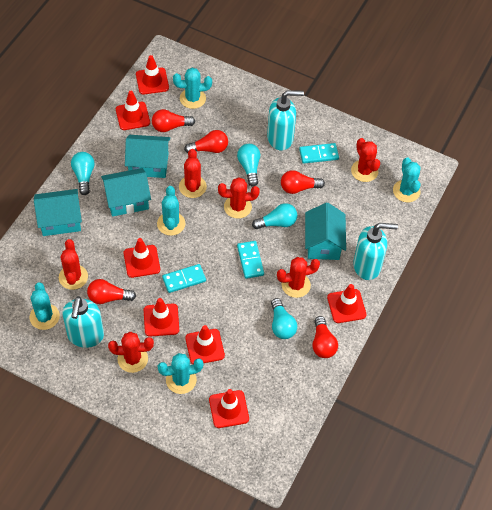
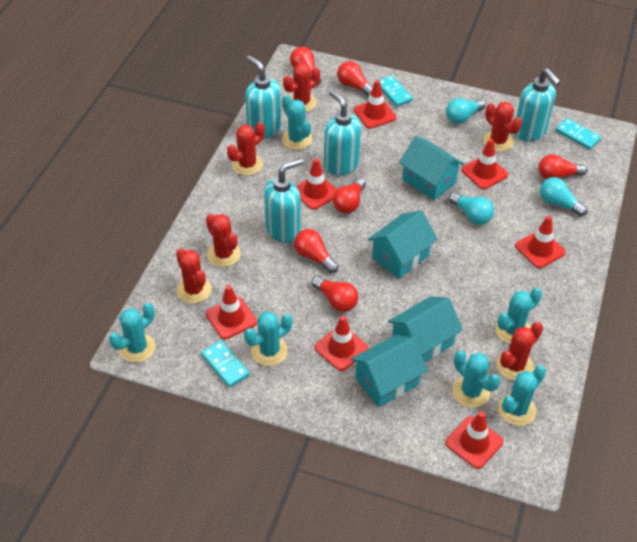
red light bulb: 5 -> 6
turquoise cactus: 5 -> 6
turquoise light bulb: 4 -> 3
turquoise soap dispenser: 3 -> 4

